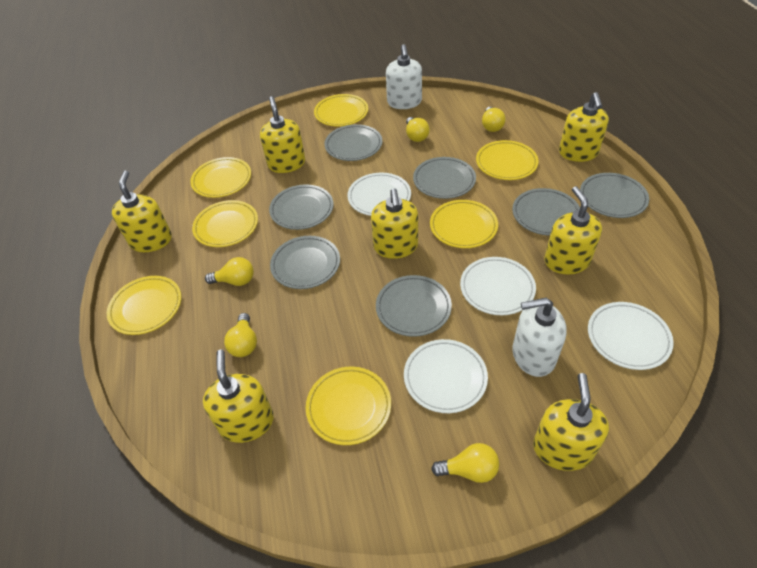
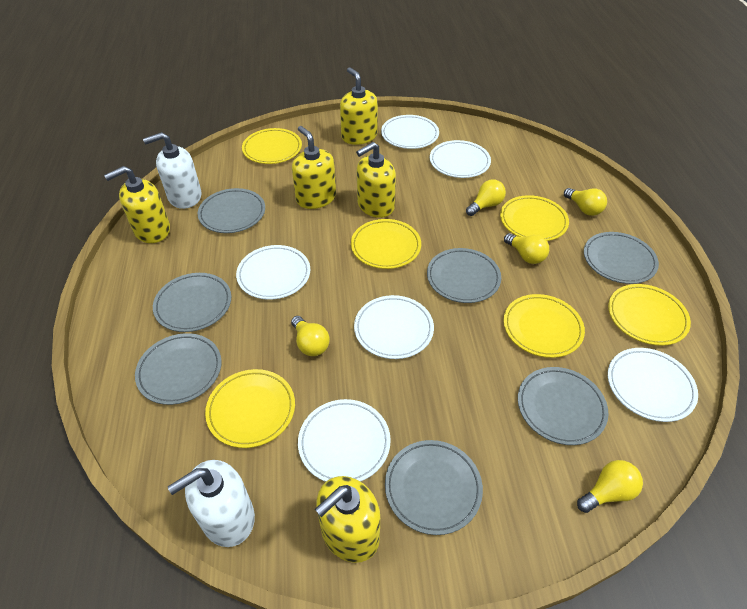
white plate: 4 -> 6
yellow plate: 7 -> 6
yellow soap dispenser: 7 -> 5

